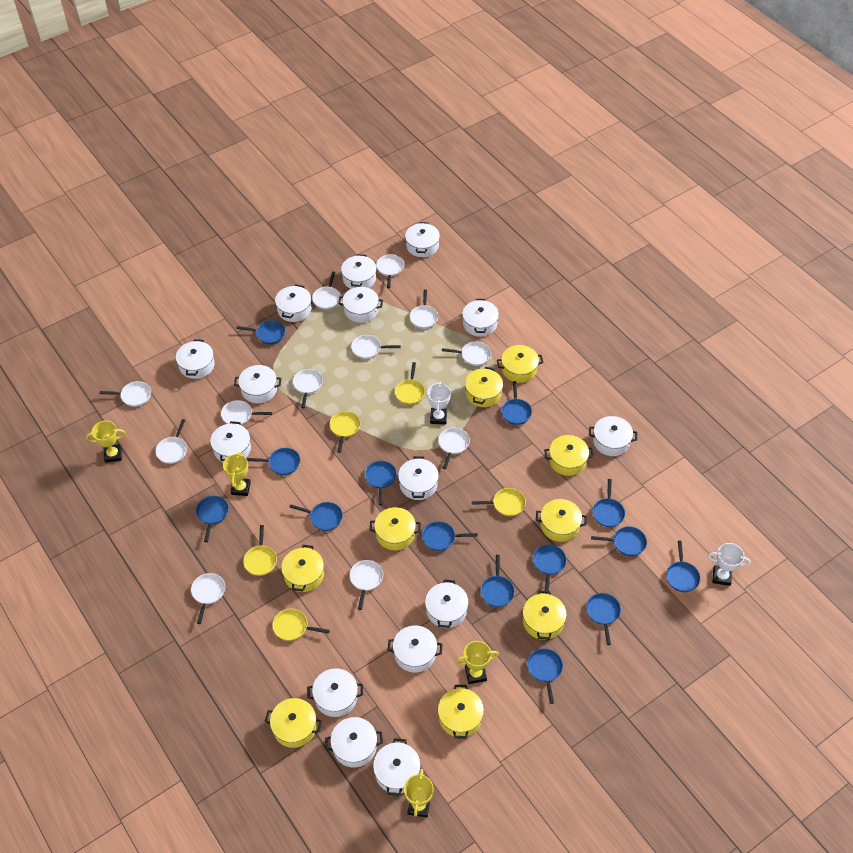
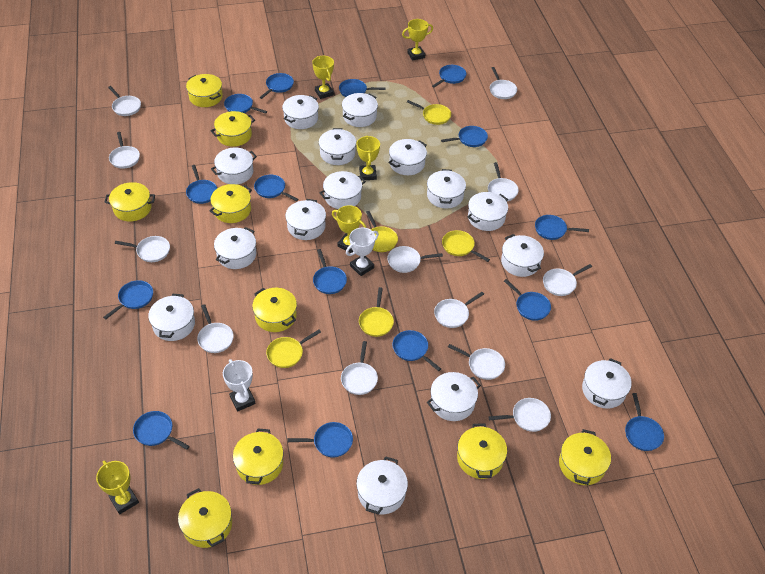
blue pan: 14 -> 15
yellow trophy: 4 -> 5

